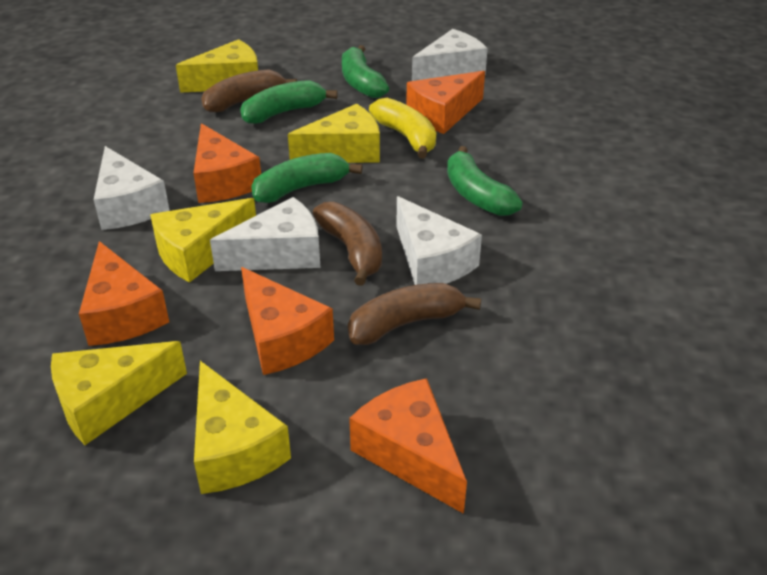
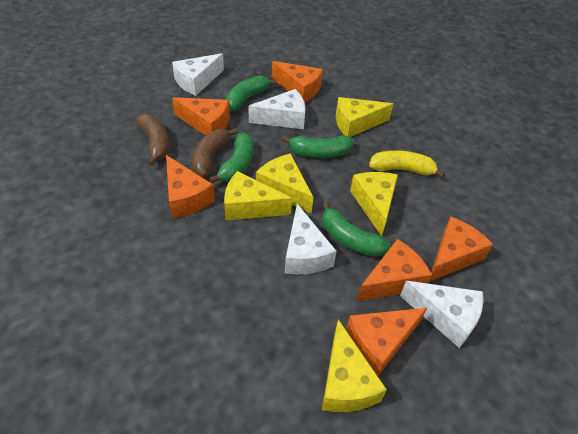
brown banana: 3 -> 2
orange cheese: 5 -> 6

